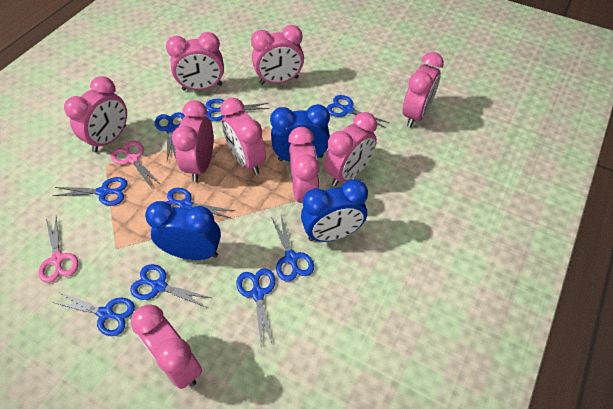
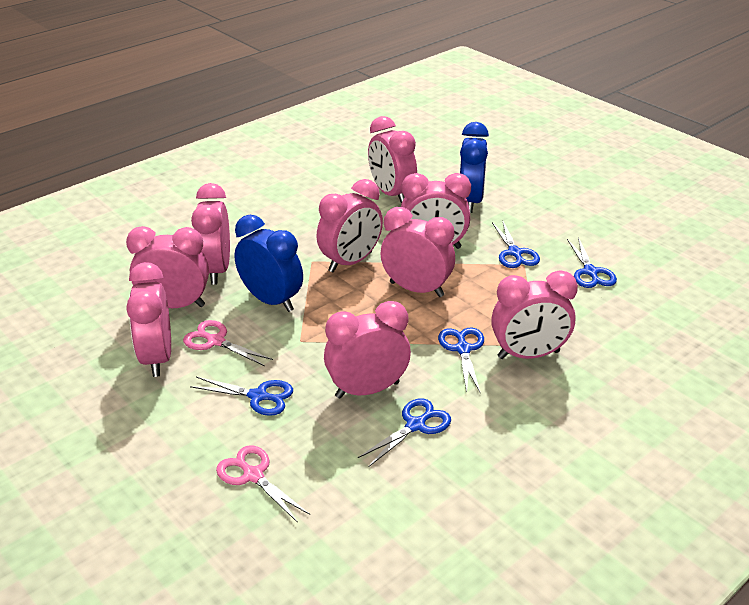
blue clock: 3 -> 2
blue scissors: 9 -> 5

